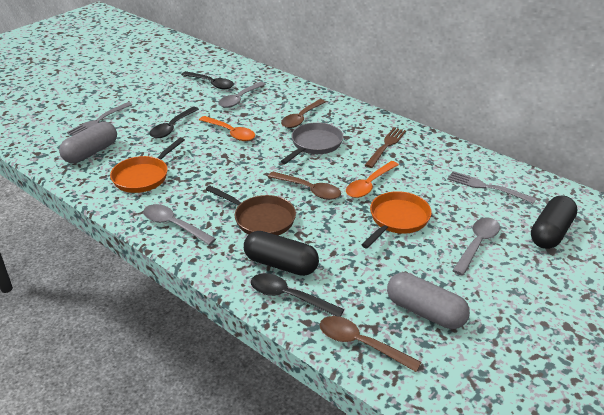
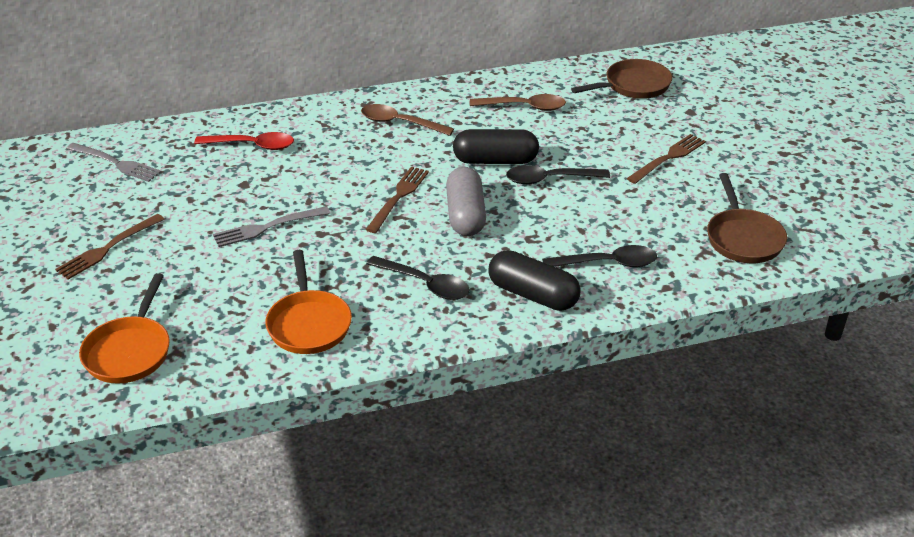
brown fork: 1 -> 3
brown pan: 1 -> 2
brown spoon: 3 -> 2
grey capsule: 2 -> 1
grey pan: 1 -> 0
grey spoon: 3 -> 0
orange spoon: 2 -> 0
red spoon: 0 -> 1

